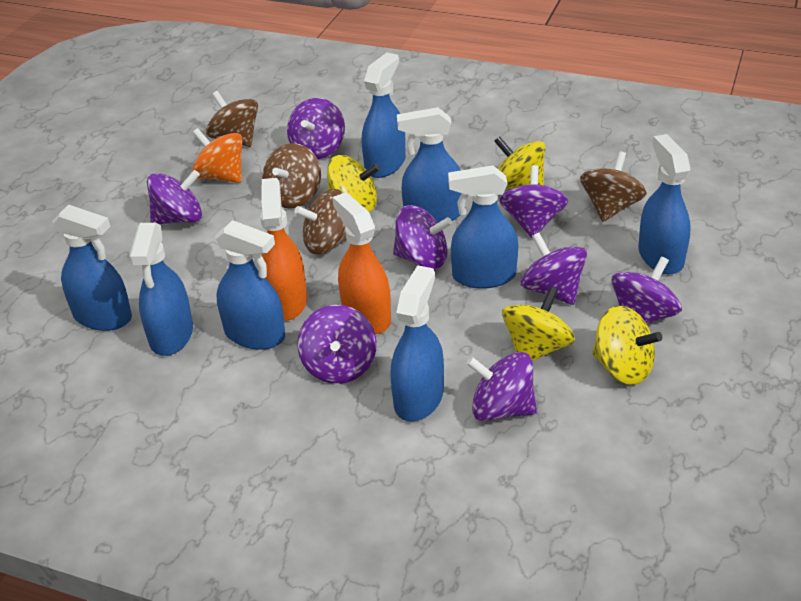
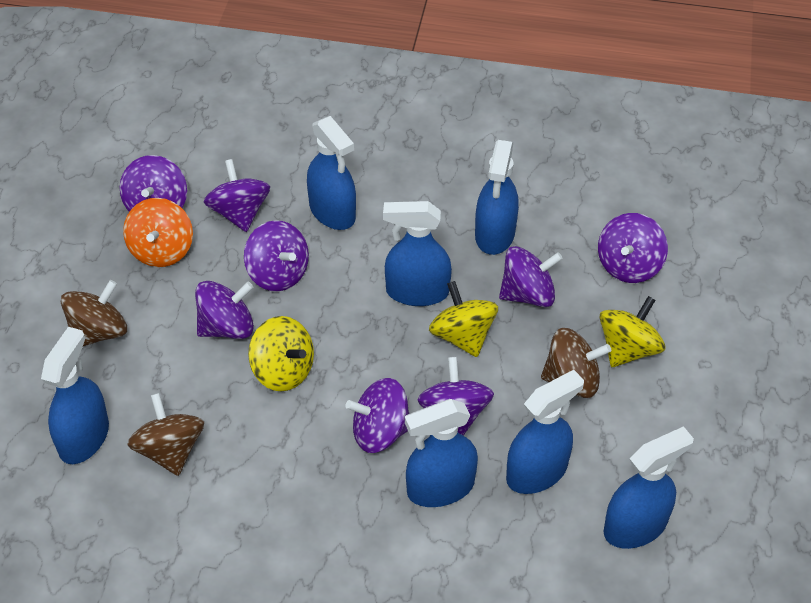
blue spray bottle: 8 -> 7
brown spinning top: 4 -> 3
orange spray bottle: 2 -> 0
yellow spinning top: 4 -> 3

